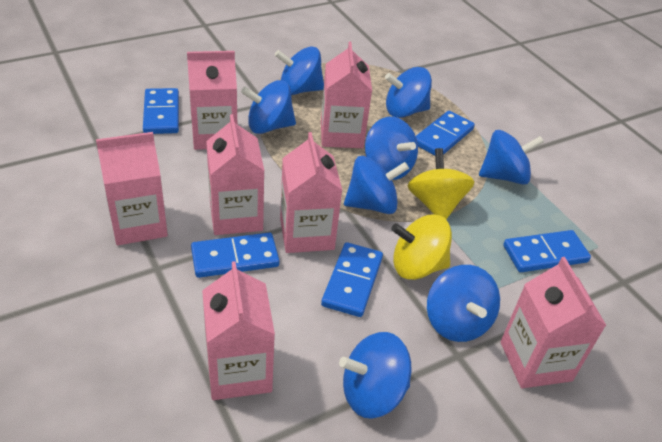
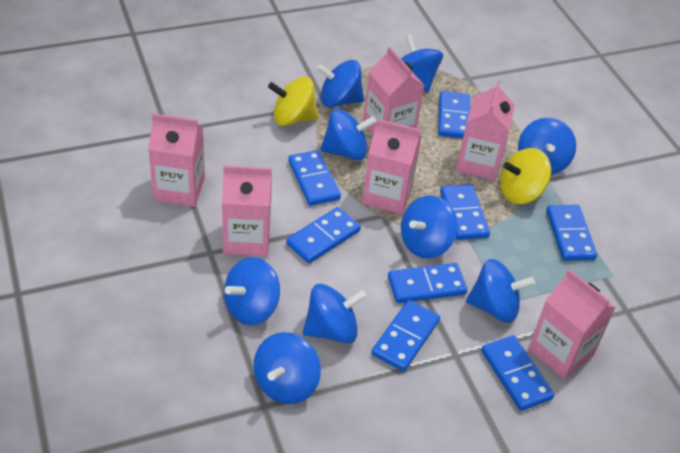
blue domino: 5 -> 8
blue spinning top: 8 -> 9
pink carton: 7 -> 6

